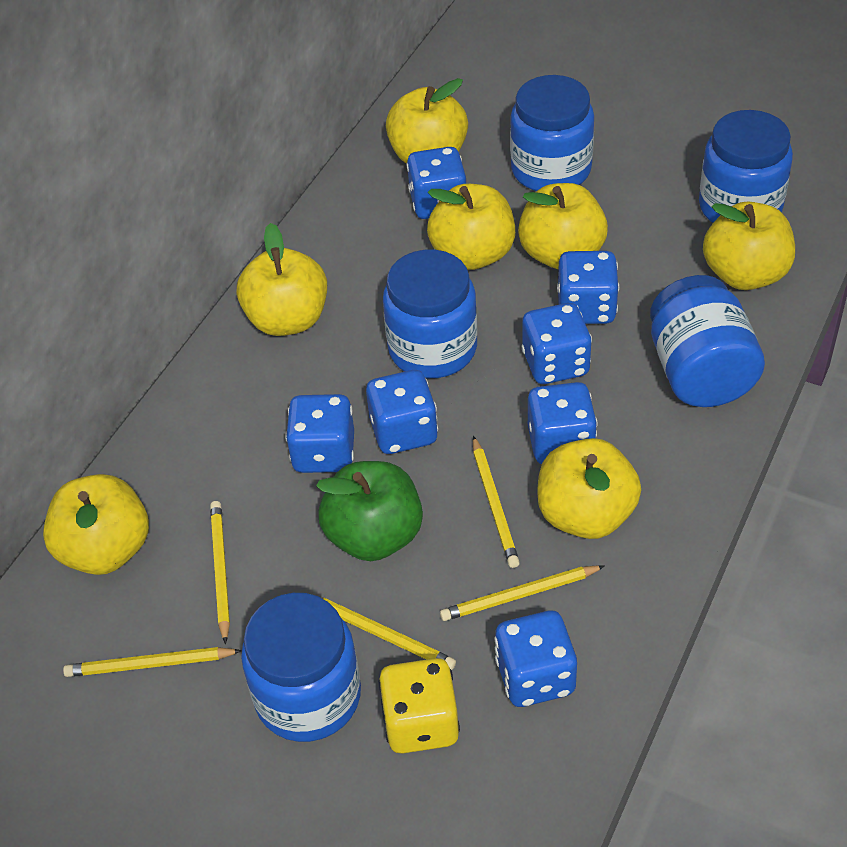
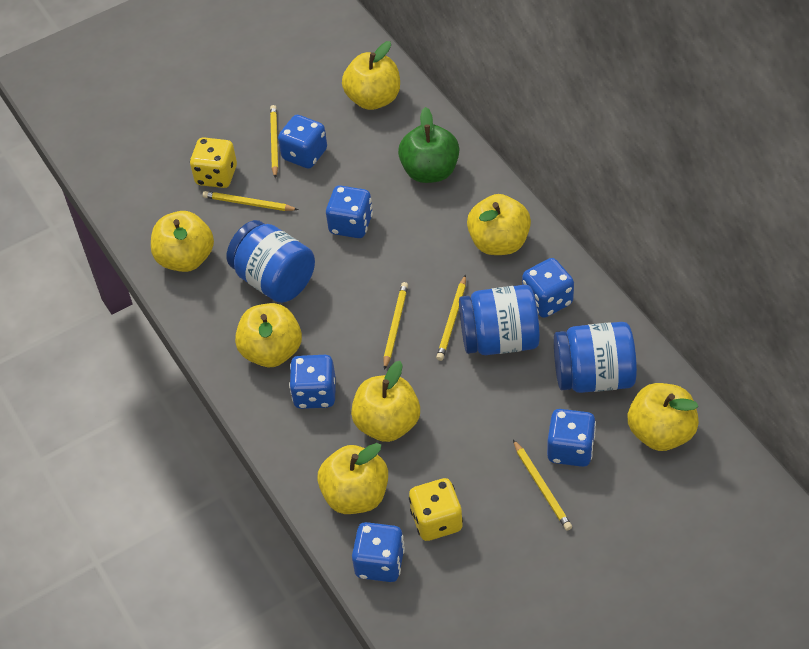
blue dice: 7 -> 6
blue jar: 5 -> 3
yellow dice: 1 -> 2

